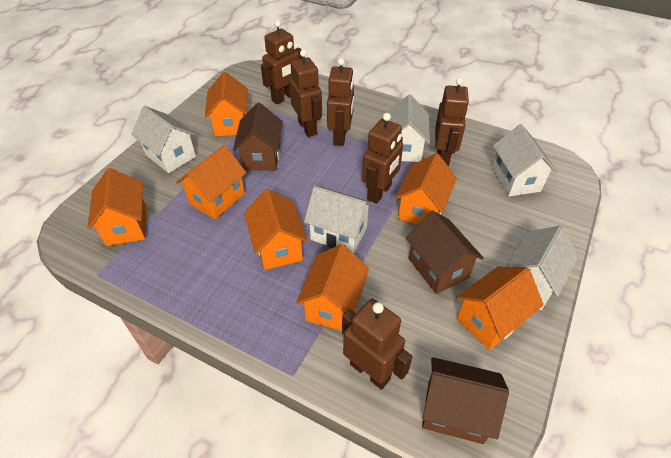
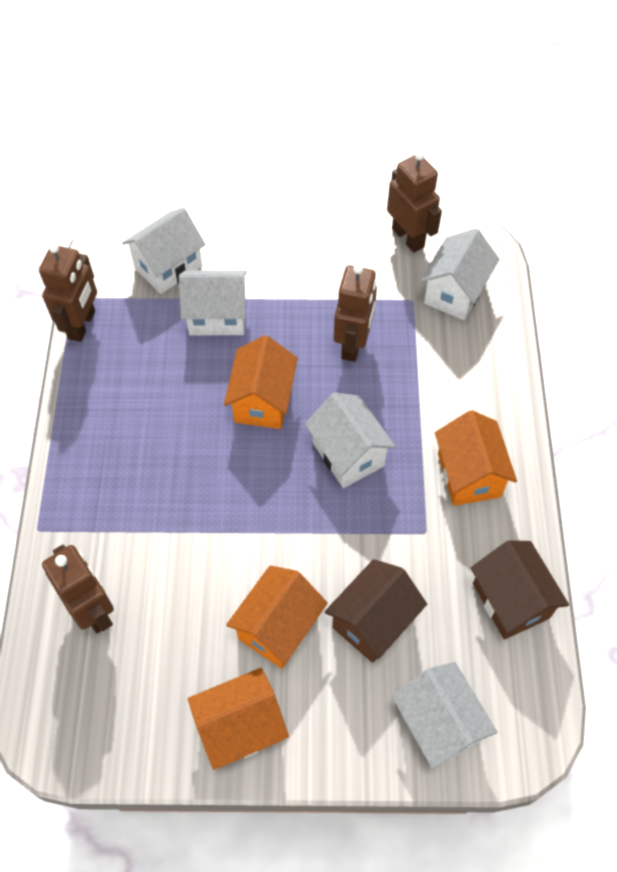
brown house: 3 -> 2
brown robot: 6 -> 4
orange house: 7 -> 4

